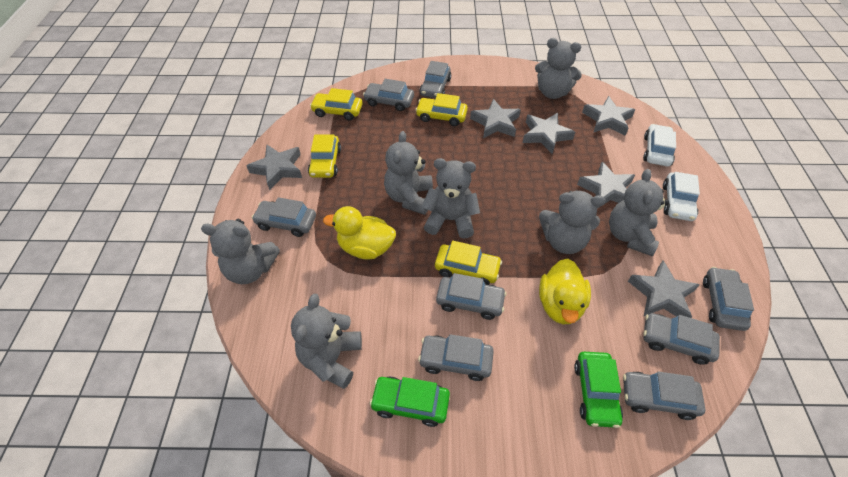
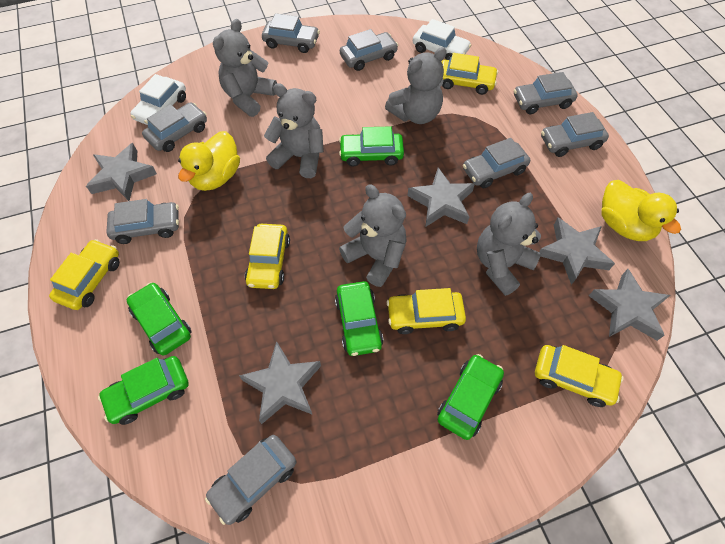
green car: 2 -> 5
grey star: 6 -> 5
grey teddy bear: 7 -> 5
yellow car: 4 -> 5

